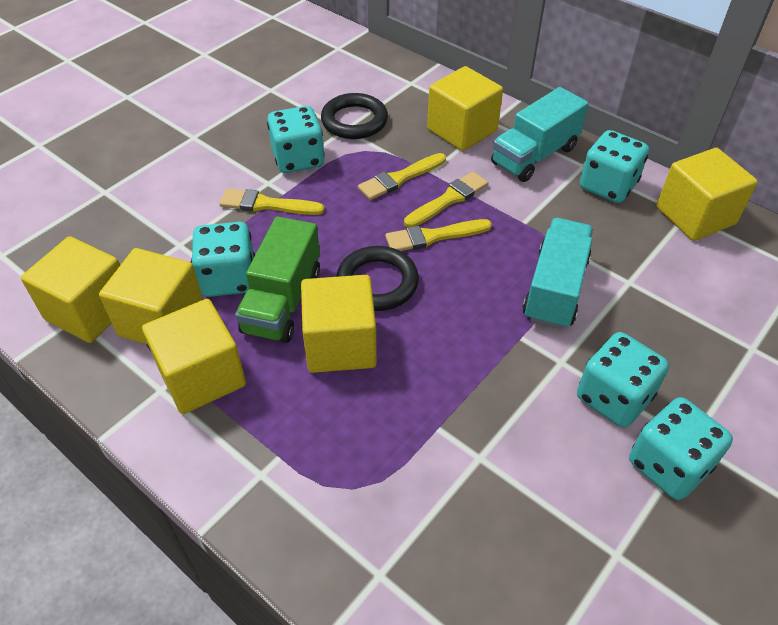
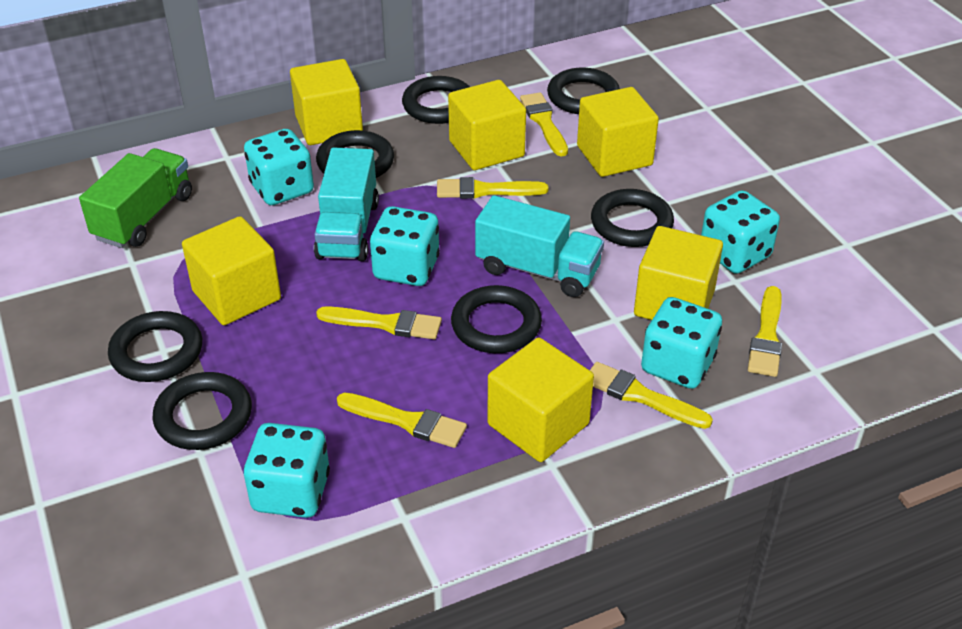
black ring: 2 -> 7
yellow brush: 4 -> 6

